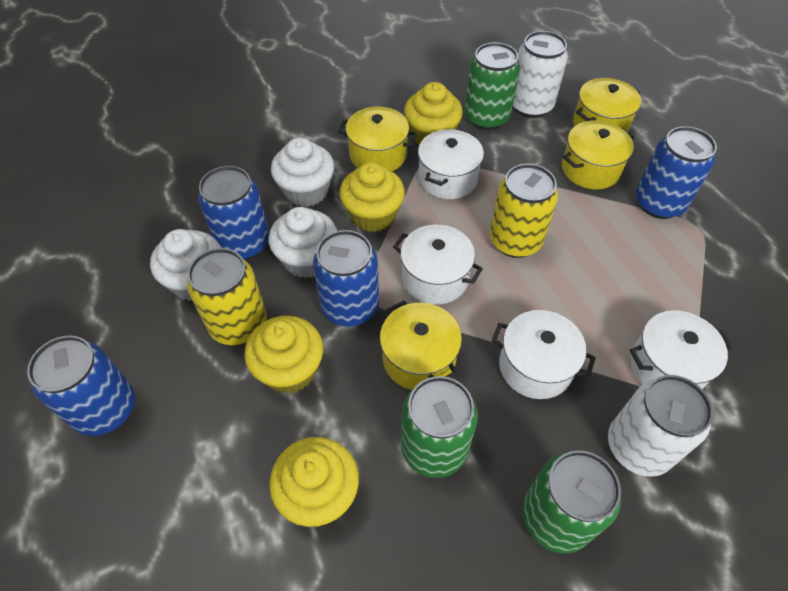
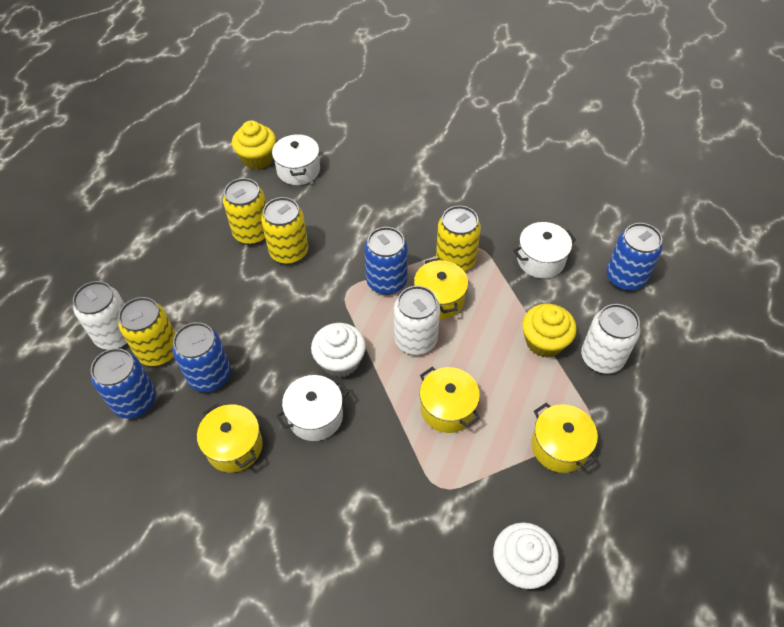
green can: 3 -> 0
white can: 2 -> 3
white cupcake: 3 -> 2
white pot: 4 -> 3
yellow can: 2 -> 4
yellow cupcake: 4 -> 2

